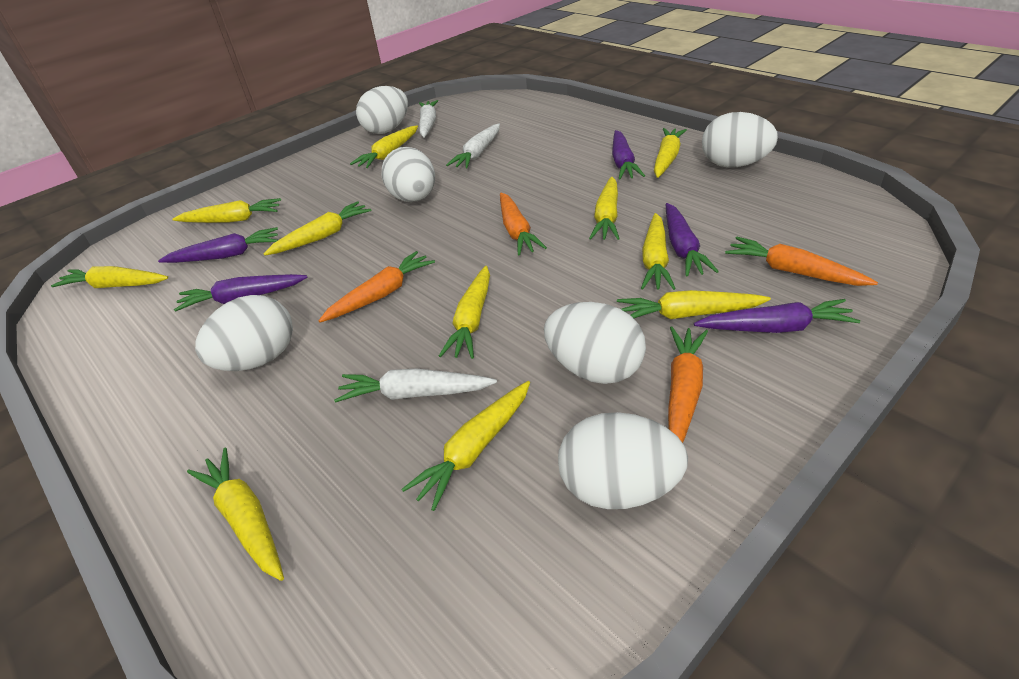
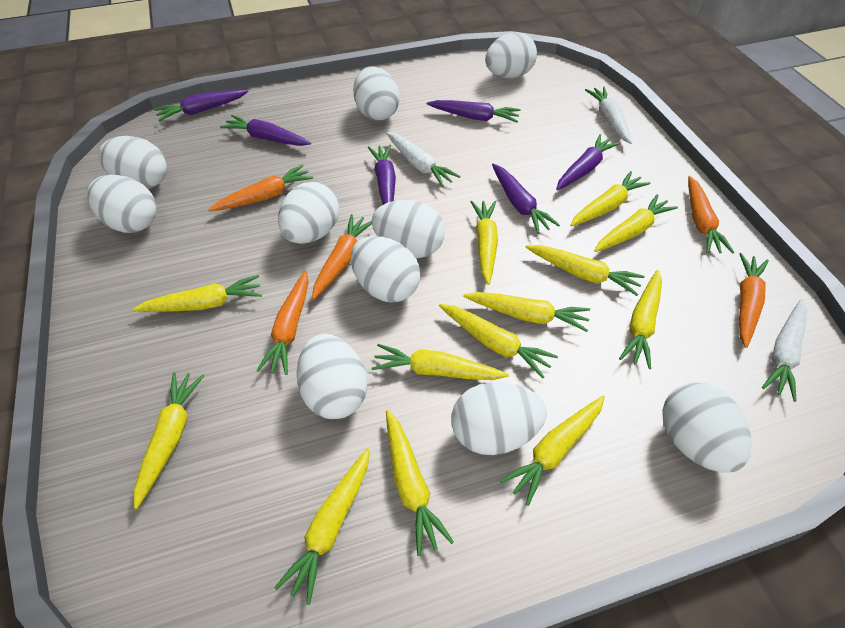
orange carrot: 4 -> 5
purple carrot: 5 -> 6
white egg: 6 -> 10
yellow carrot: 11 -> 13

